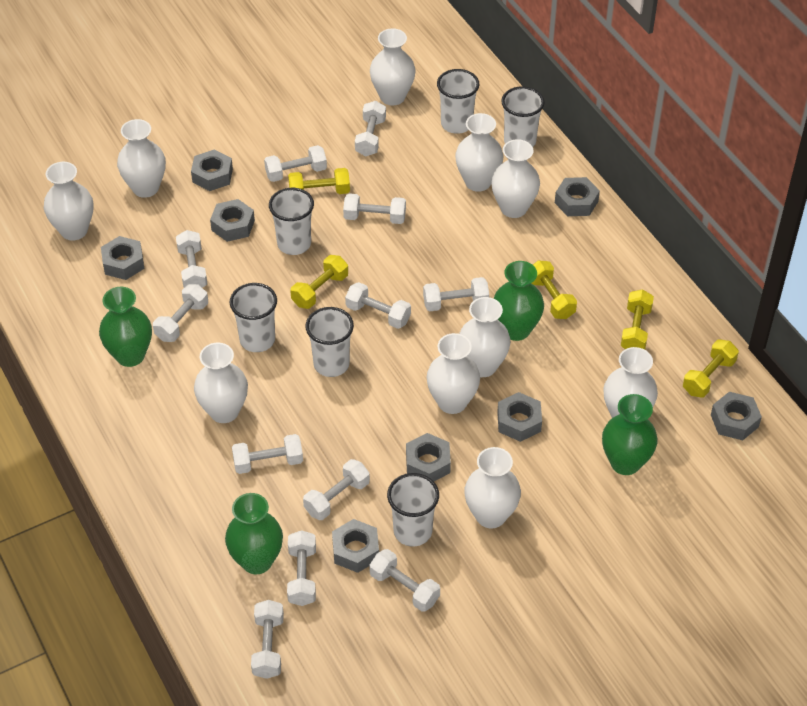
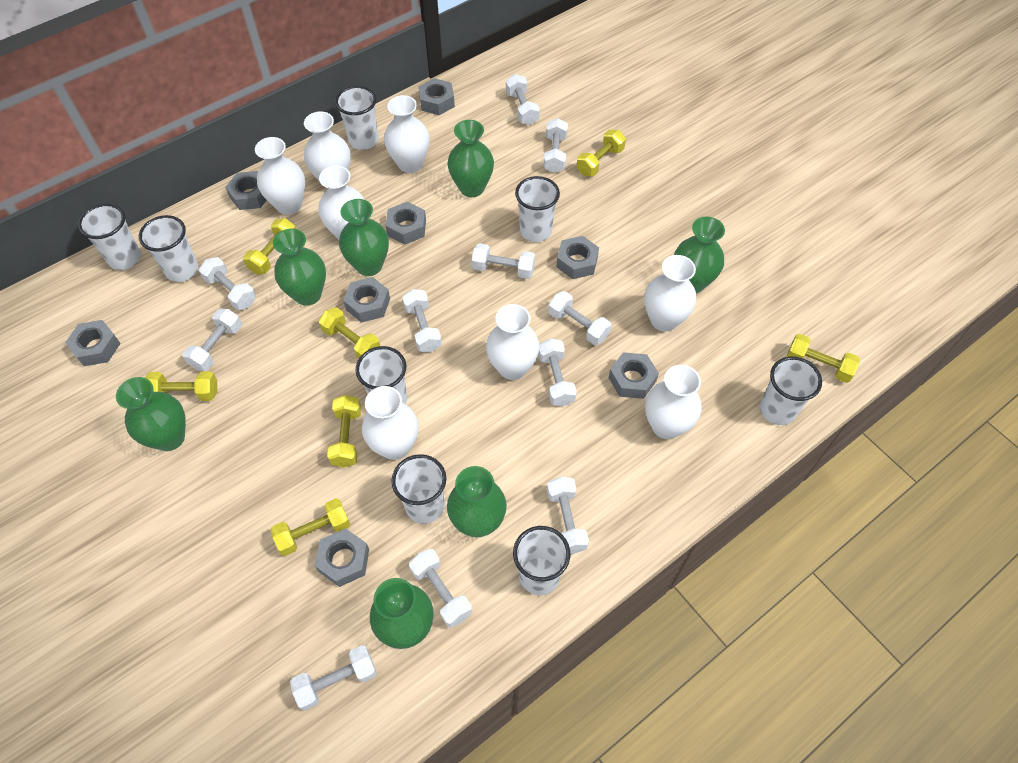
green vase: 4 -> 7
white cup: 6 -> 8
white dumbbell: 12 -> 11
white vase: 10 -> 8
yellow dumbbell: 5 -> 7

